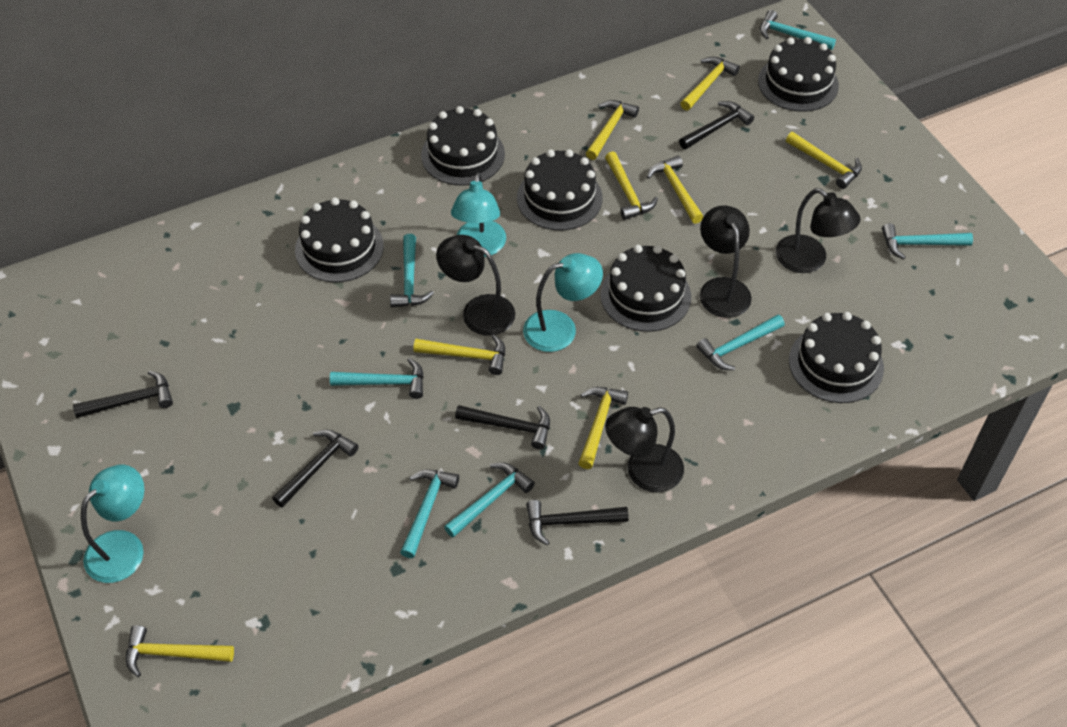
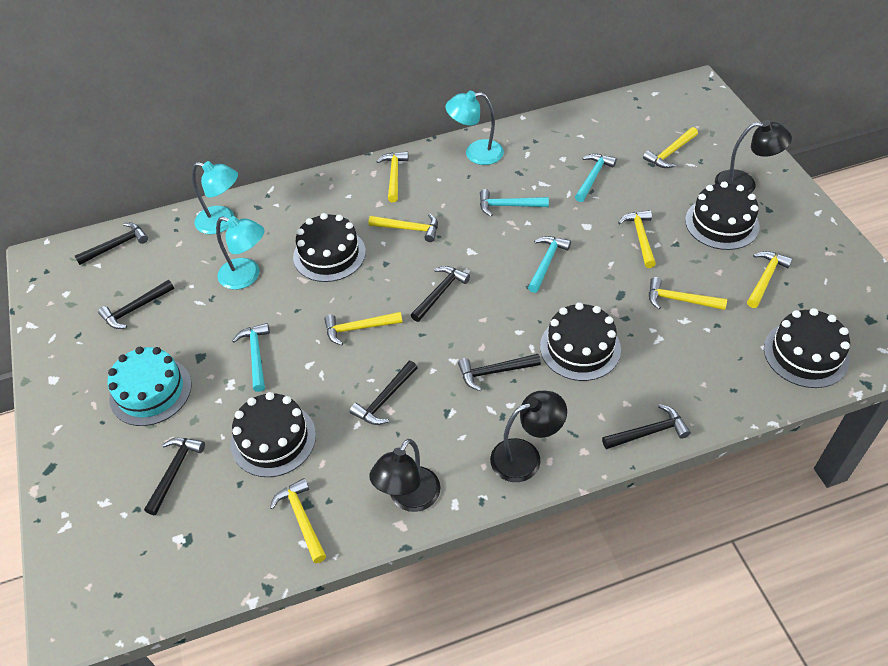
black cake: 6 -> 5
black hammer: 5 -> 7
black lamp: 4 -> 3
turquoise cake: 0 -> 1
turquoise hammer: 7 -> 4

